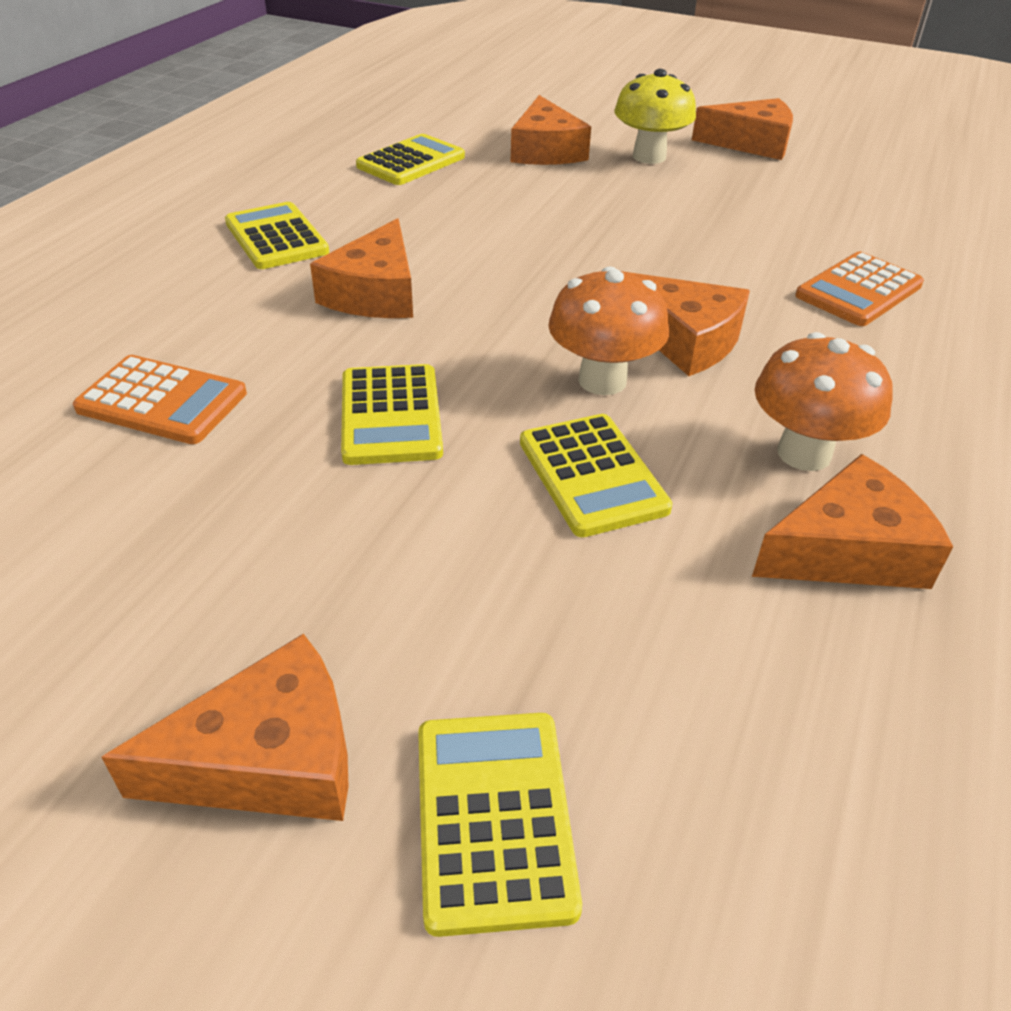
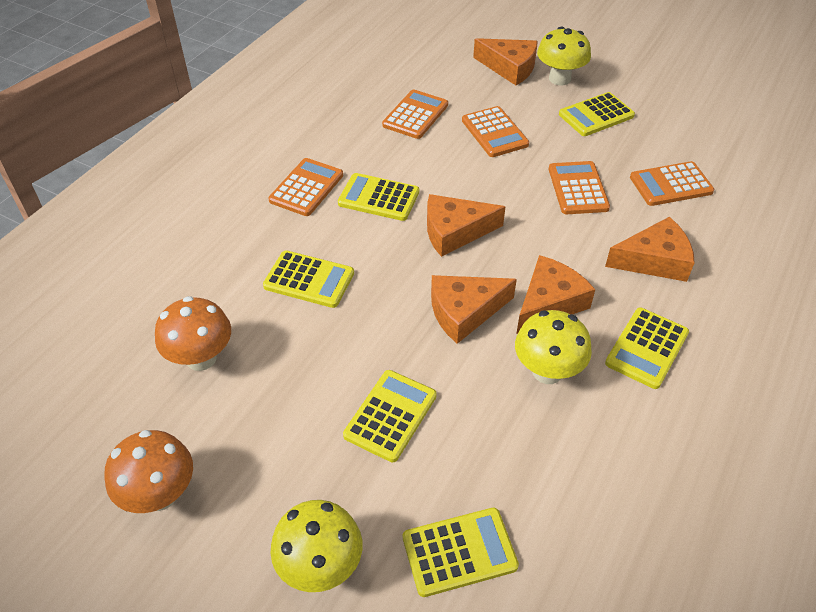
orange calculator: 2 -> 5
orange cheese: 6 -> 5
yellow calculator: 5 -> 6
yellow mushroom: 1 -> 3

